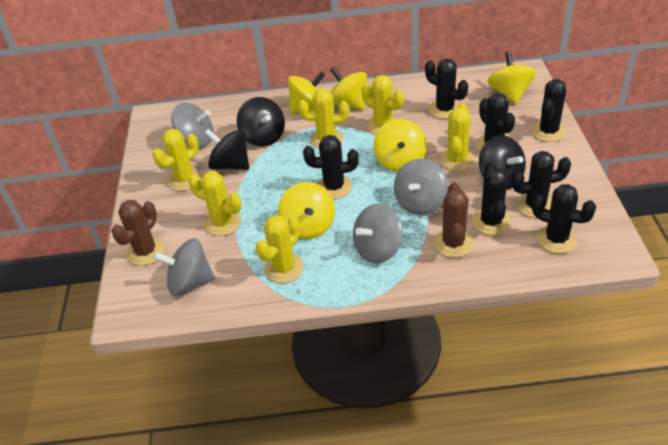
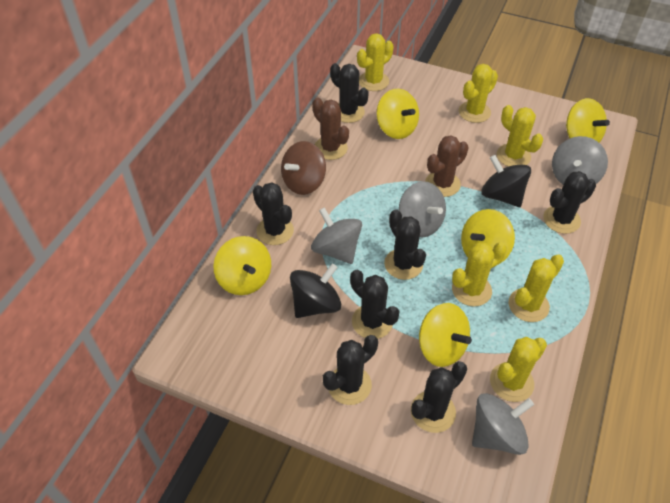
black spinning top: 3 -> 2
brown spinning top: 0 -> 1

